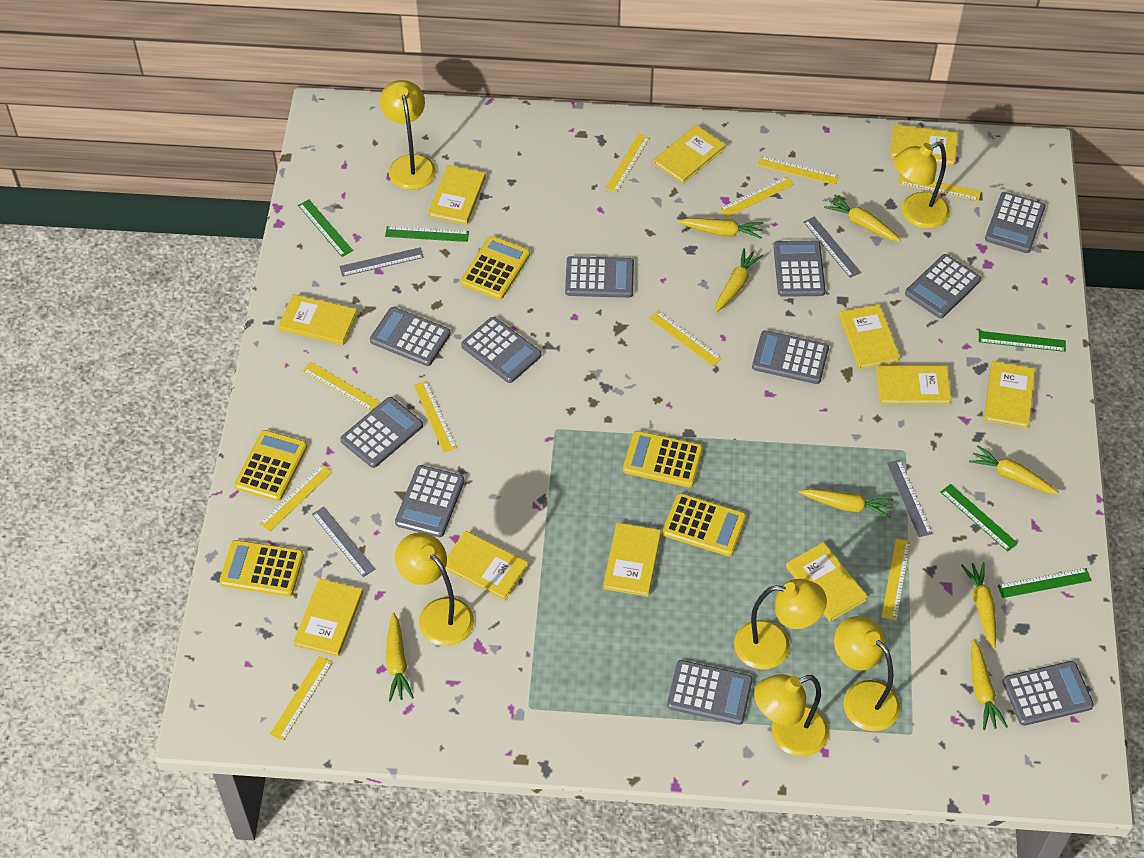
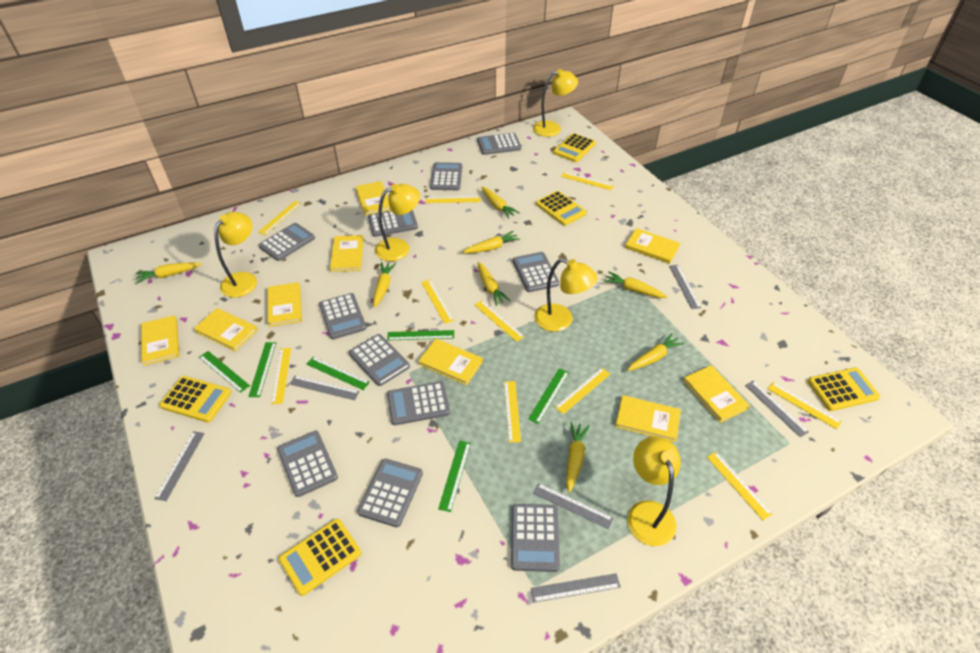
green ruler: 5 -> 6
grey ruler: 4 -> 6
yellow book: 11 -> 9
yellow lamp: 6 -> 5

